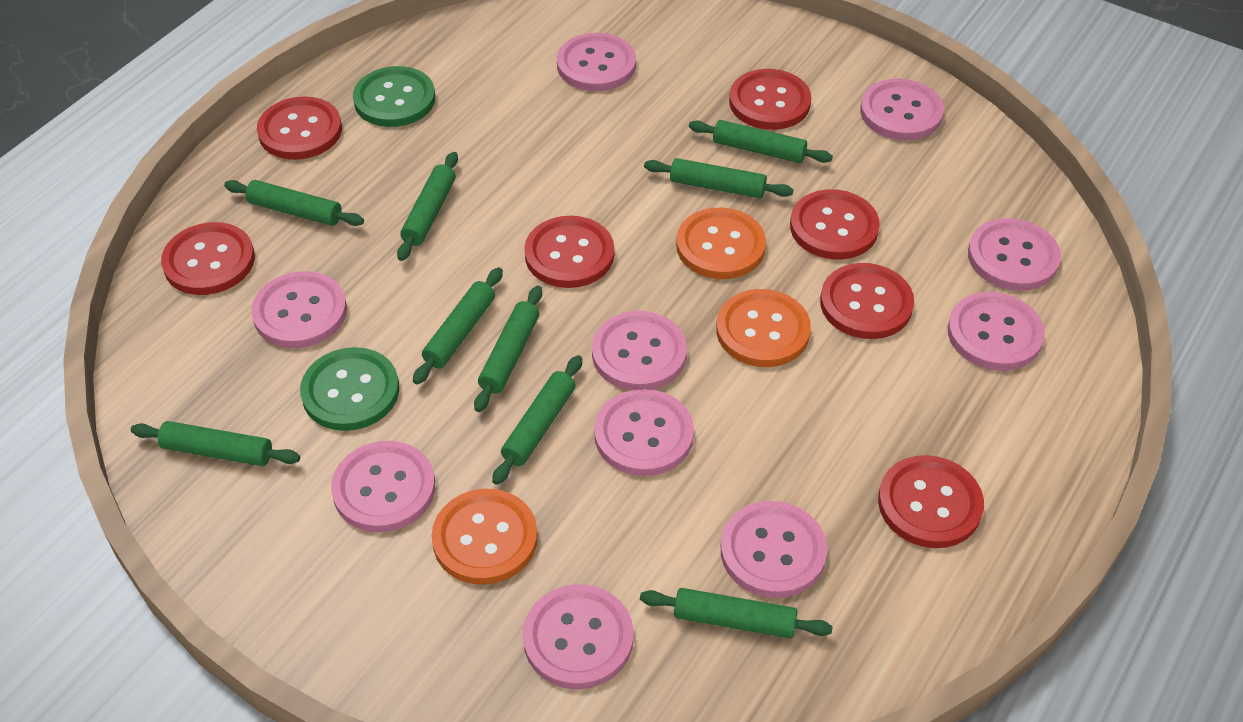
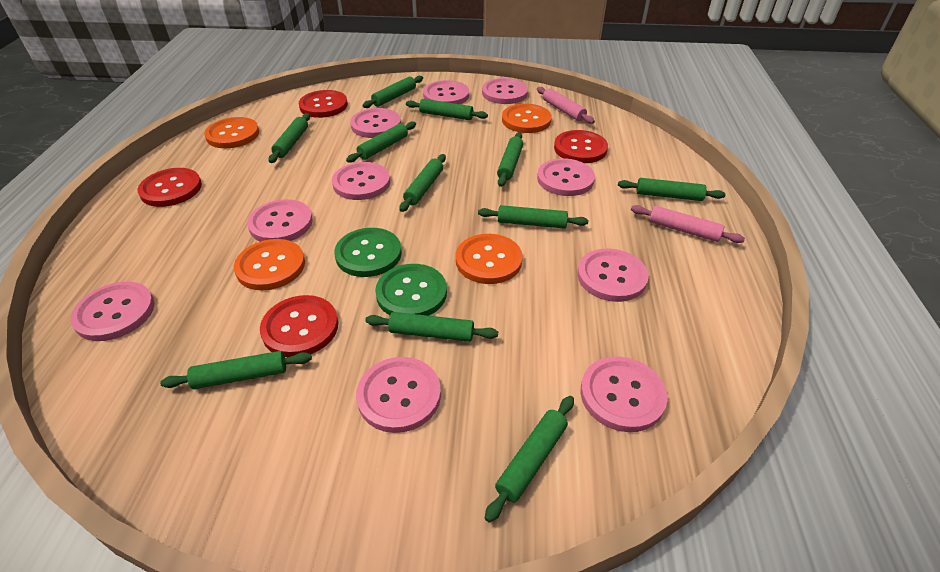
green rolling pin: 9 -> 11
orange button: 3 -> 4
pink rolling pin: 0 -> 2
red button: 7 -> 4

